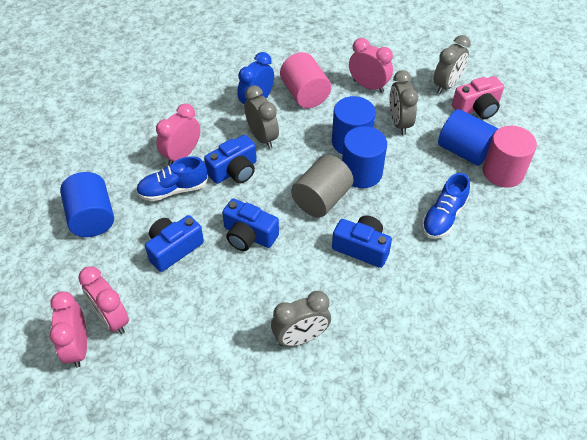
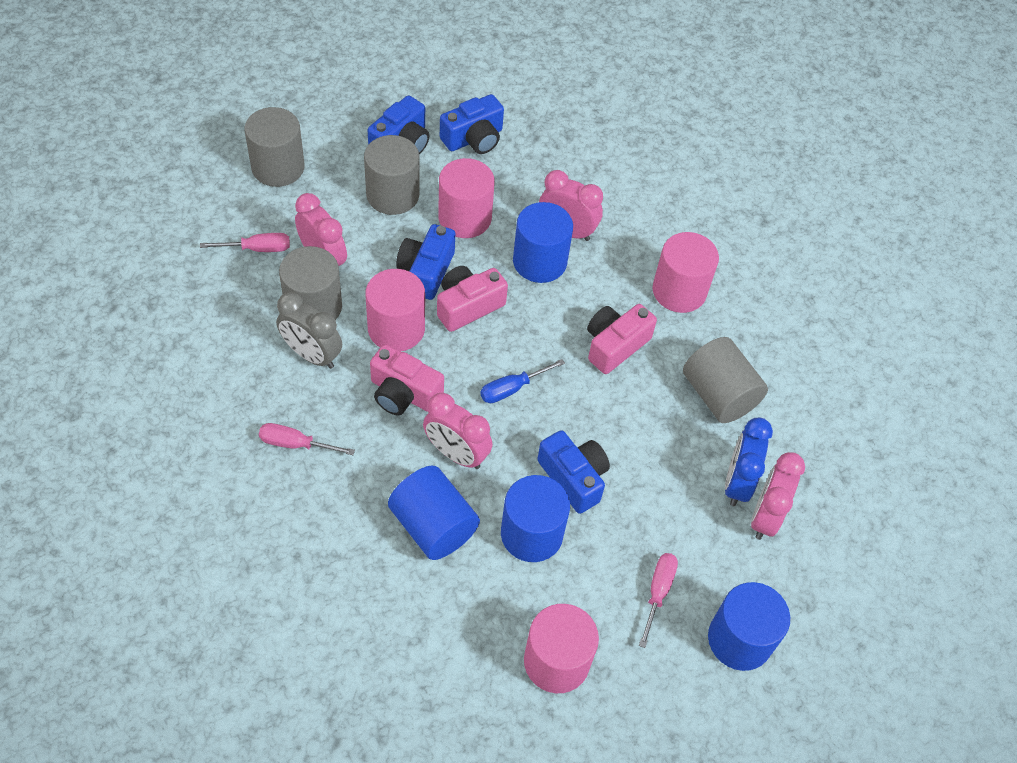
blue screwdriver: 0 -> 1
blue shoe: 2 -> 0
grey clock: 4 -> 1
grey cylinder: 1 -> 4
pink camera: 1 -> 3
pink cylinder: 2 -> 4
pink screwdriver: 0 -> 3

